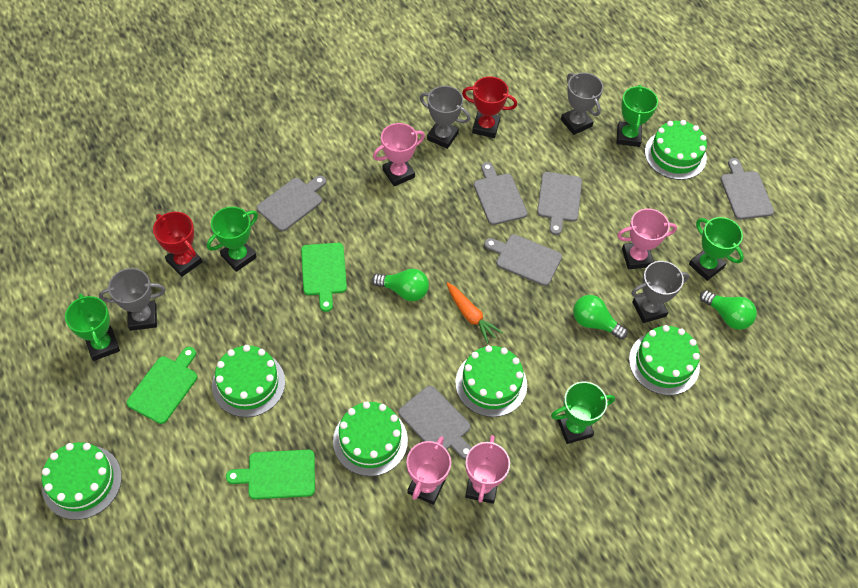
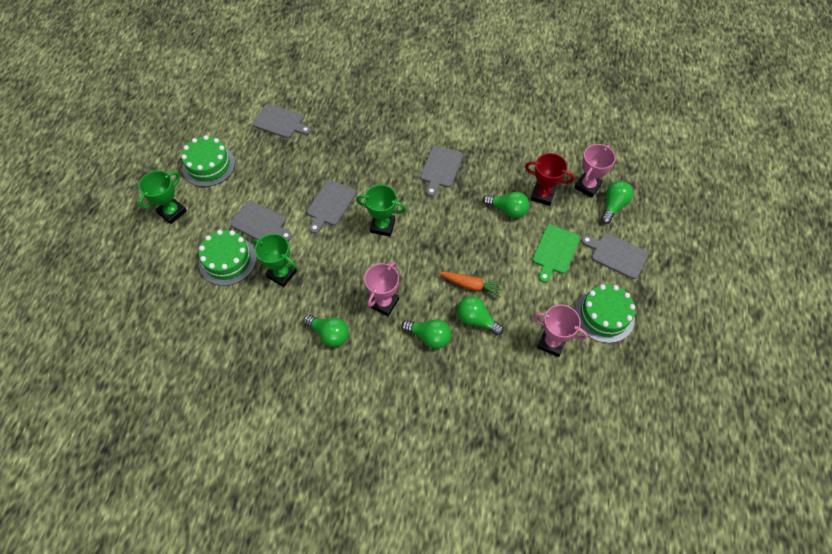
green cake: 6 -> 3
green cutting board: 3 -> 1
green light bulb: 3 -> 5
green trophy: 5 -> 3
grey cutting board: 6 -> 5
grey trophy: 4 -> 0
pink trophy: 4 -> 3
red trophy: 2 -> 1

